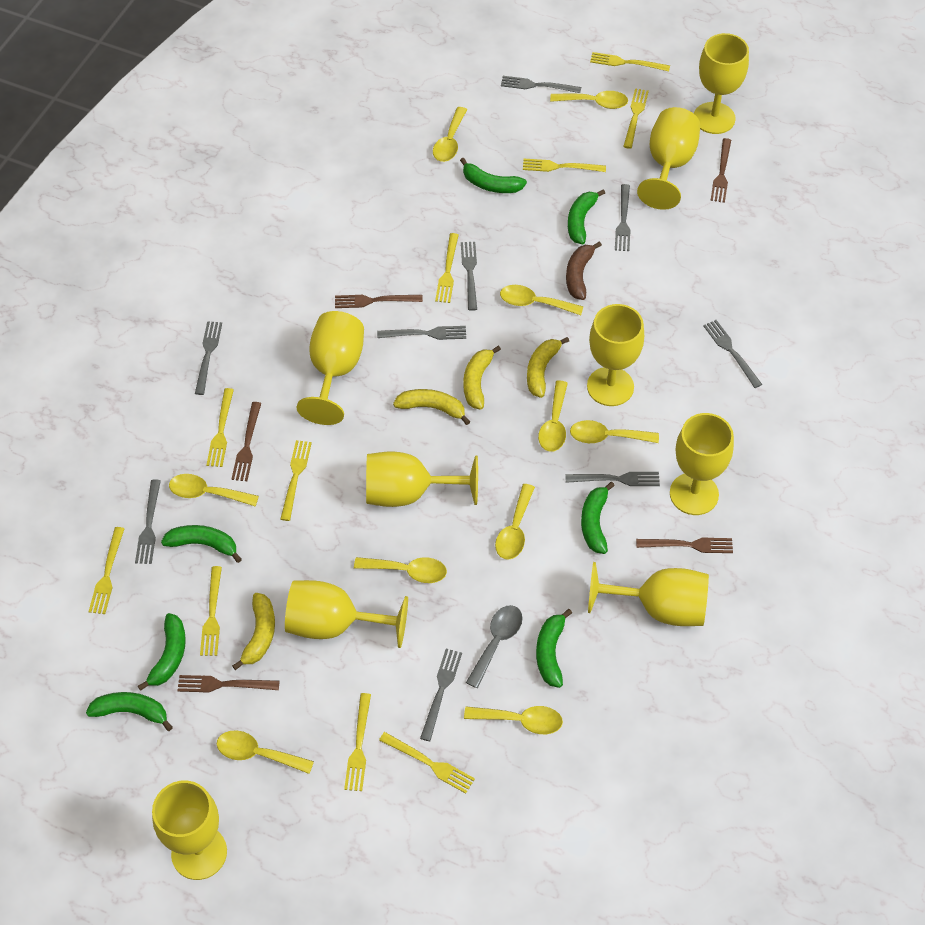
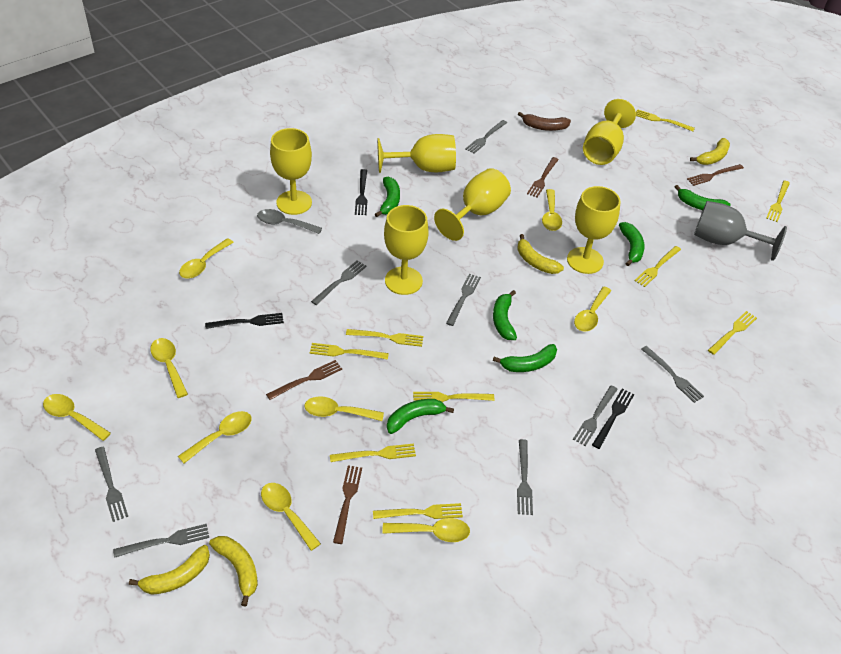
black fork: 0 -> 3
brown fork: 5 -> 4
green banana: 7 -> 6
grey fork: 9 -> 8
grey goblet: 0 -> 1
yellow fork: 10 -> 9
yellow goblet: 9 -> 6
yellow spoon: 10 -> 9

